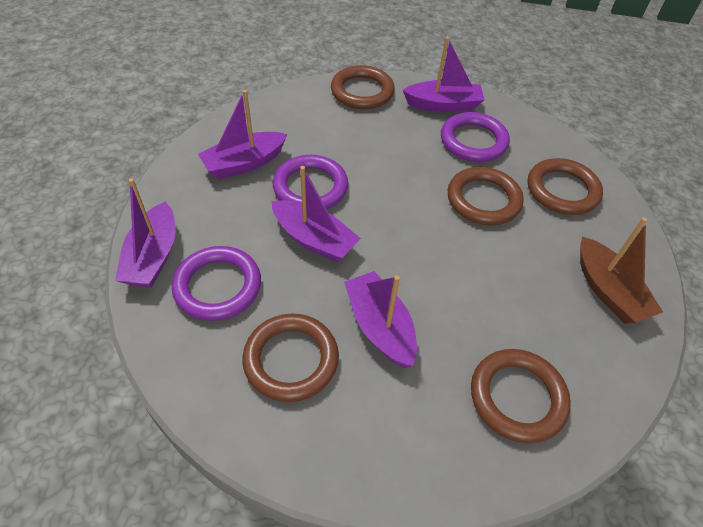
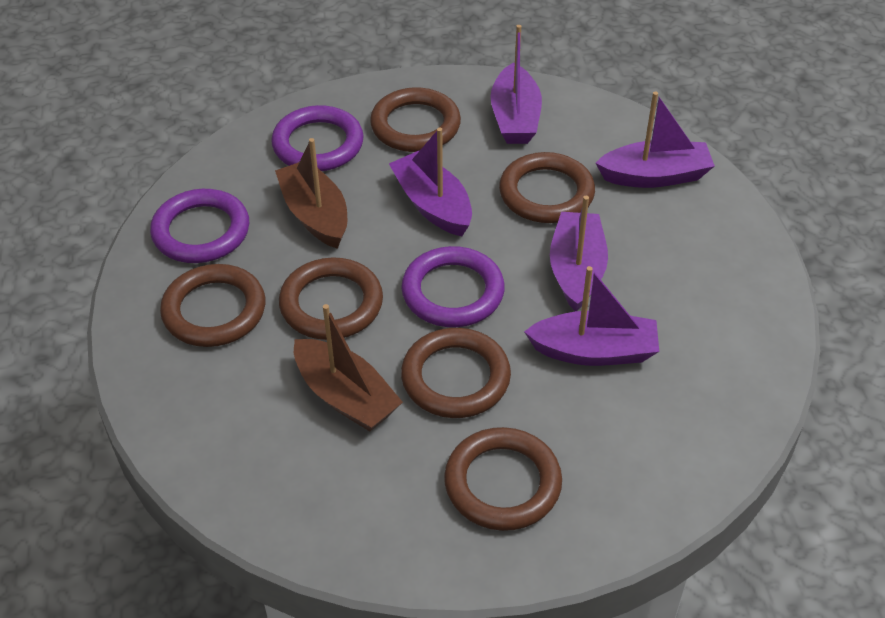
brown boat: 1 -> 2
brown ring: 5 -> 6

